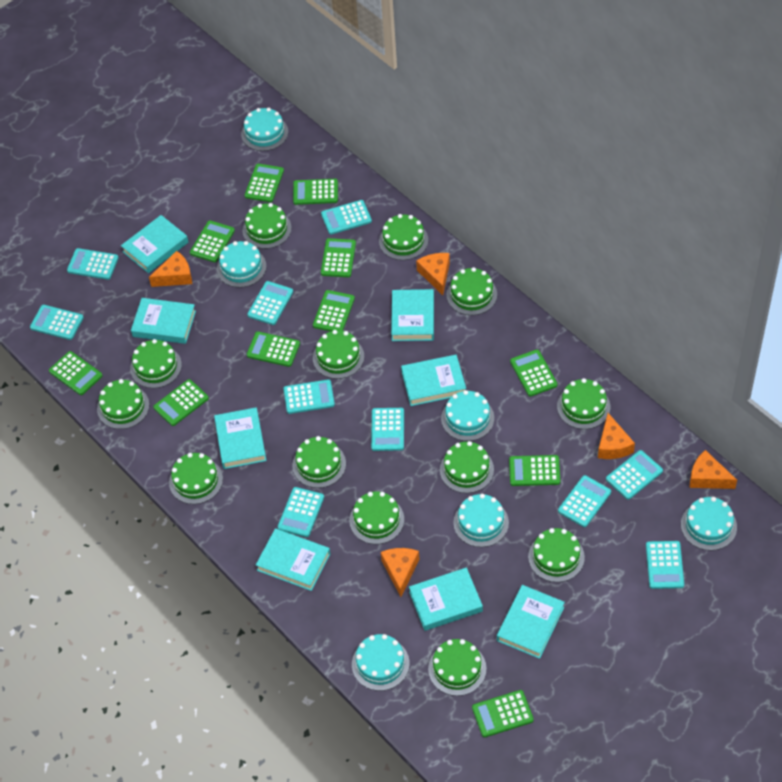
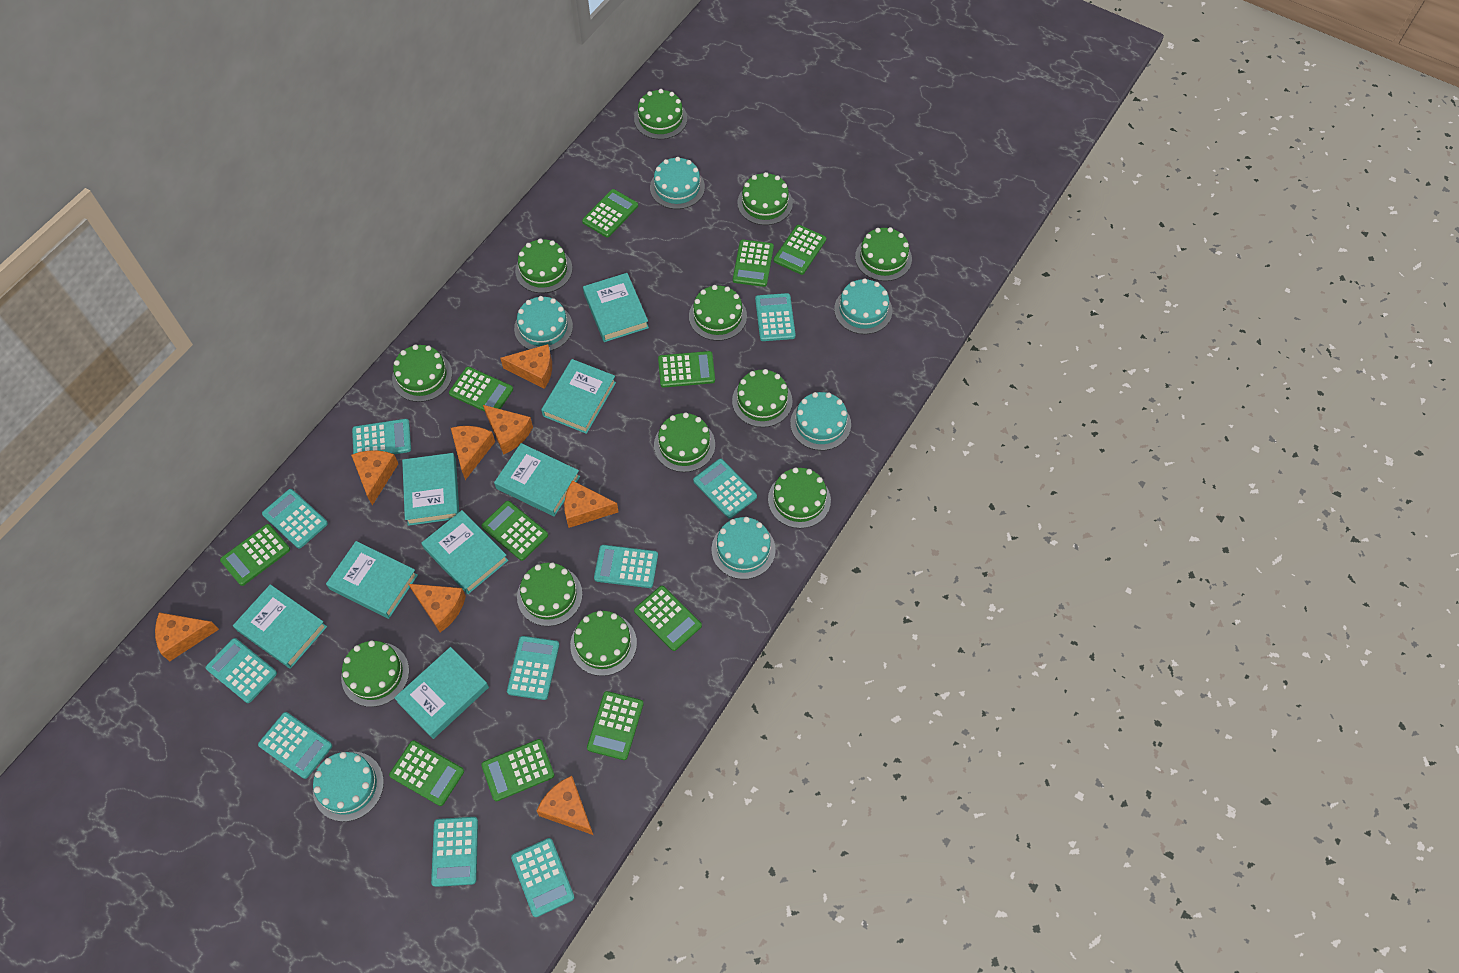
green cake: 13 -> 12
orange cheese: 5 -> 8

